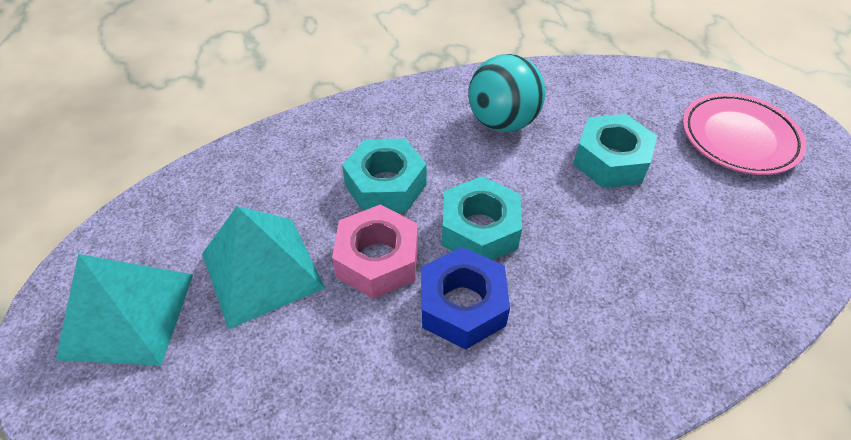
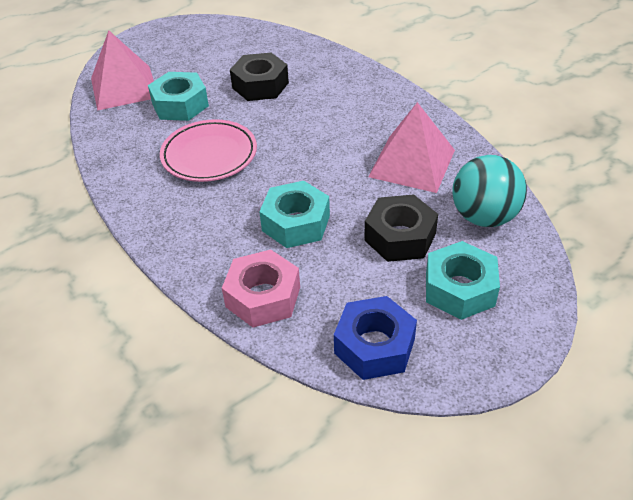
black nut: 0 -> 2
pink pyramid: 0 -> 2
turquoise pyramid: 2 -> 0

